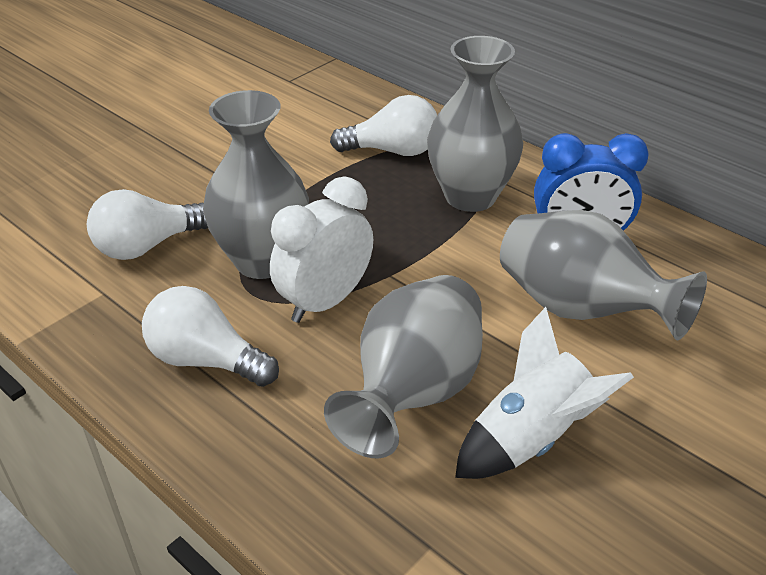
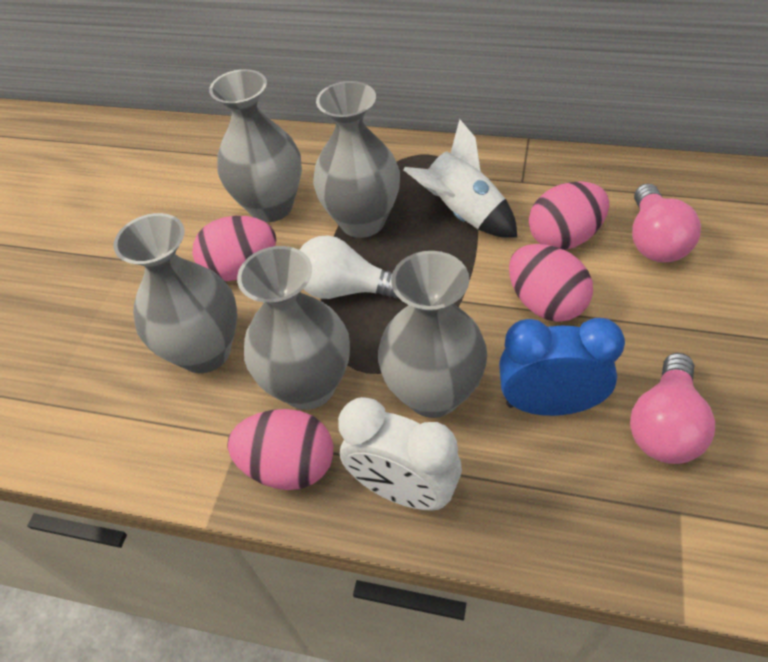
grey vase: 4 -> 5
pink egg: 0 -> 4
pink light bulb: 0 -> 2
white light bulb: 3 -> 1

